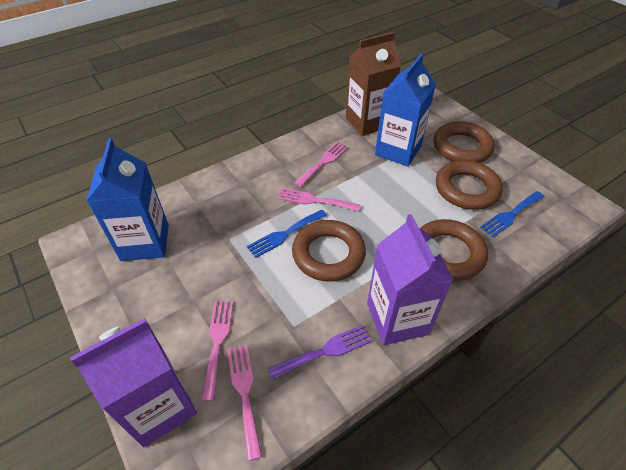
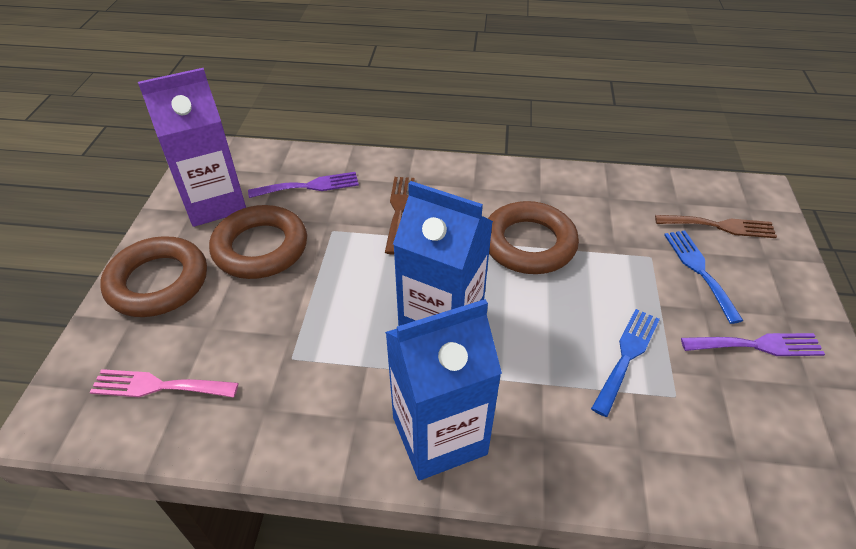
brown carton: 1 -> 0
brown fork: 0 -> 2
brown ring: 4 -> 3
pink fork: 4 -> 1
purple carton: 2 -> 1
purple fork: 1 -> 2

